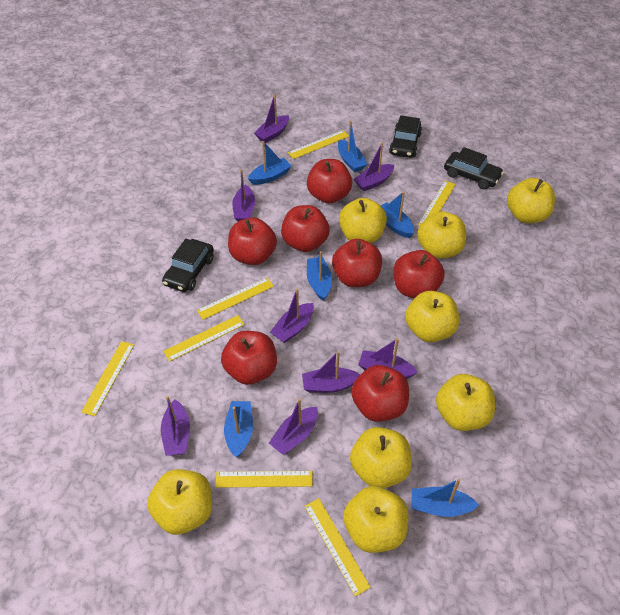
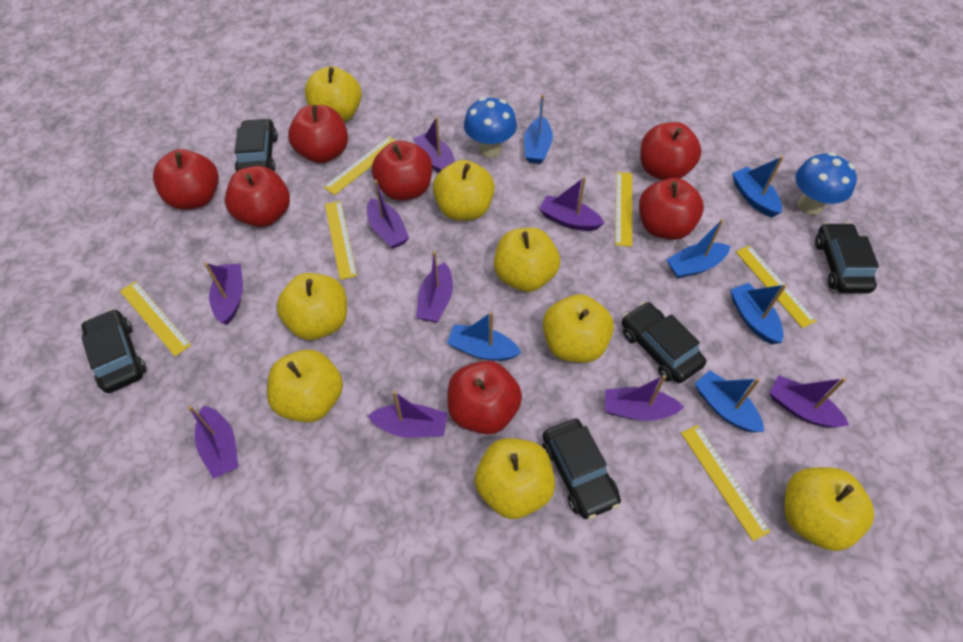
black car: 3 -> 5
blue mushroom: 0 -> 2
purple boat: 8 -> 9
yellow ruler: 7 -> 6

